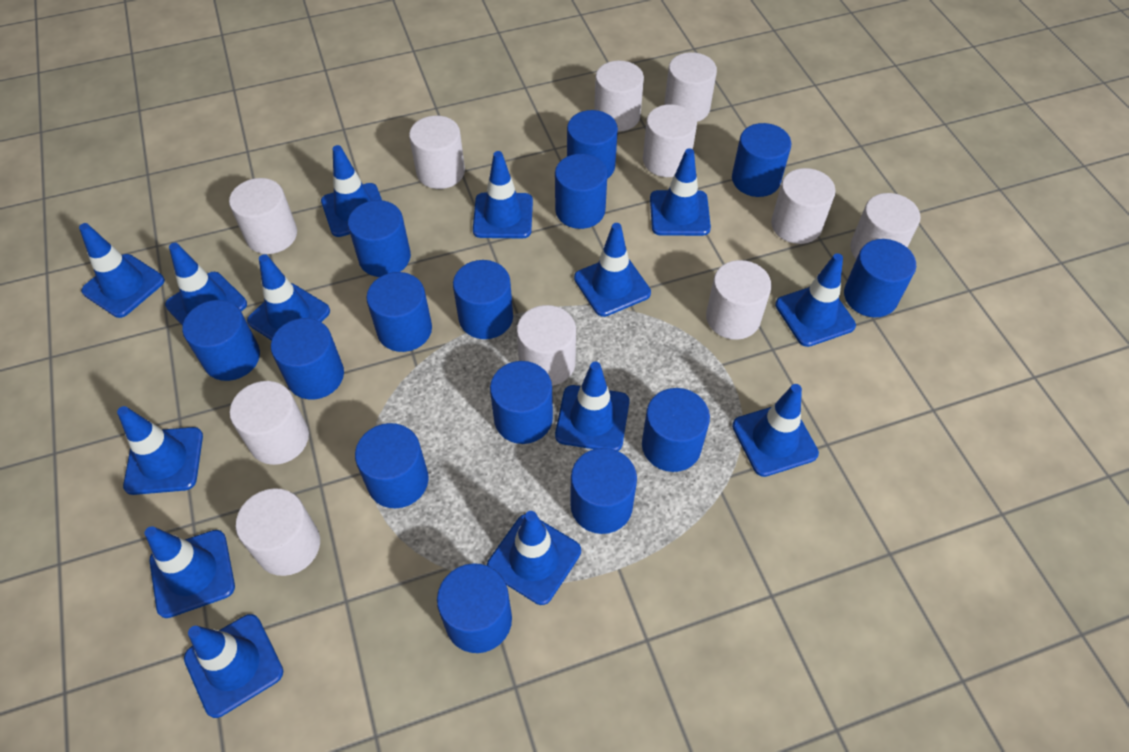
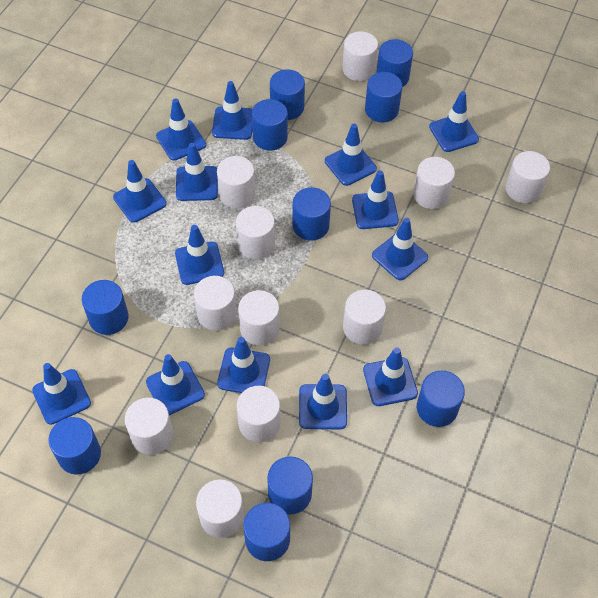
blue cylinder: 14 -> 10

